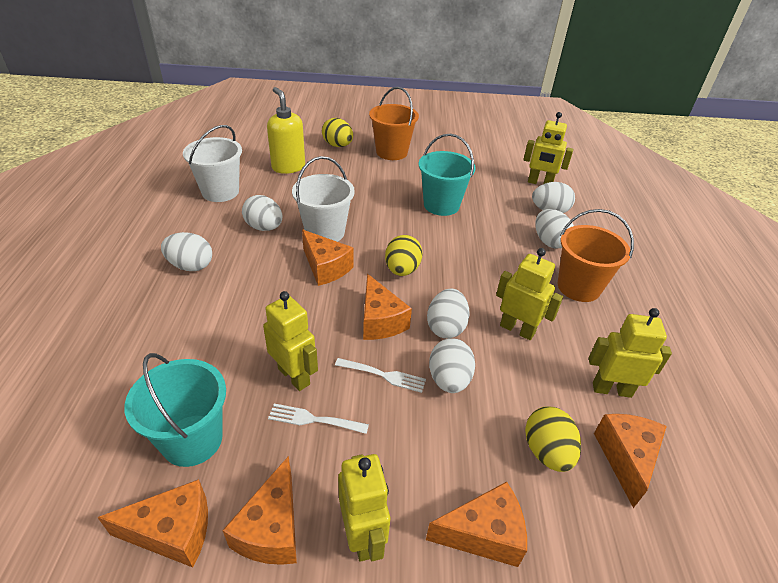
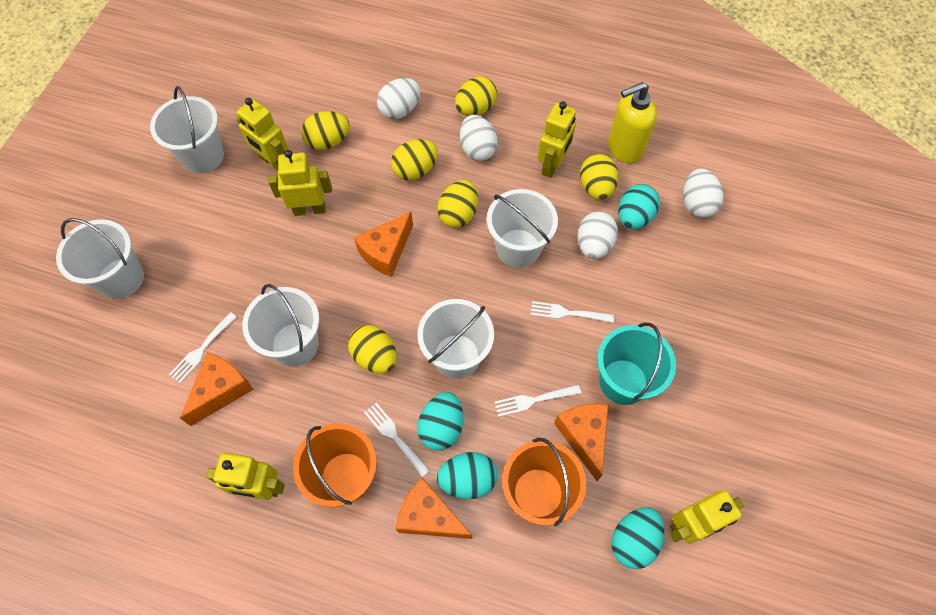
orange cheese: 6 -> 4
turquoise bucket: 2 -> 1
turquoise egg: 0 -> 4
white bucket: 2 -> 5
white egg: 6 -> 4
white fork: 2 -> 4
yellow egg: 3 -> 6

